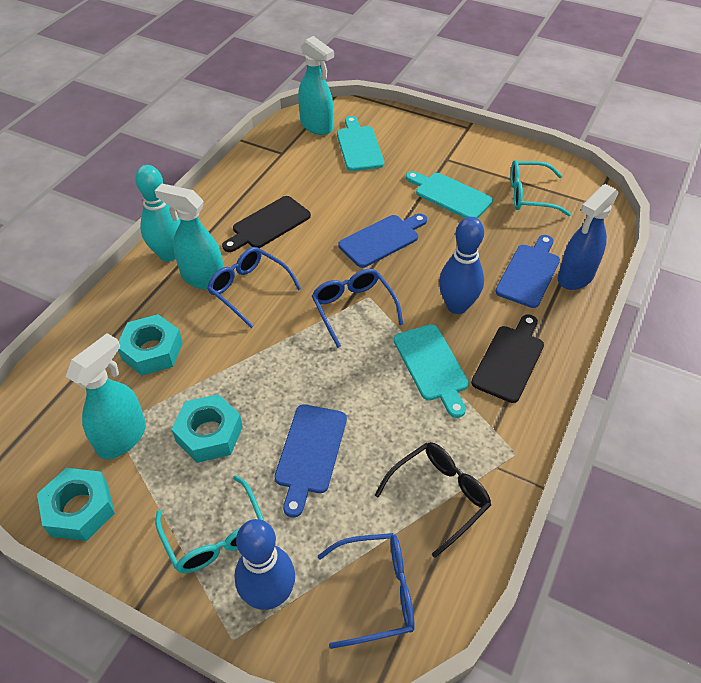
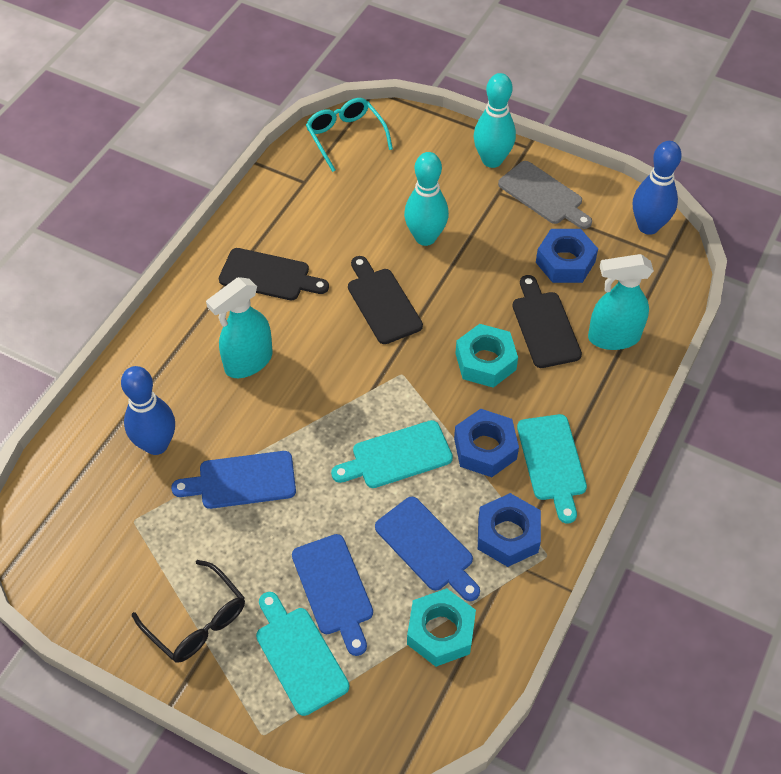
black cutting board: 2 -> 3
blue glasses: 3 -> 0
blue nut: 0 -> 3
blue spray bottle: 1 -> 0
grey cutting board: 0 -> 1
turquoise bowling pin: 1 -> 2
turquoise glasses: 2 -> 1
turquoise nut: 3 -> 2
turquoise spray bottle: 3 -> 2

